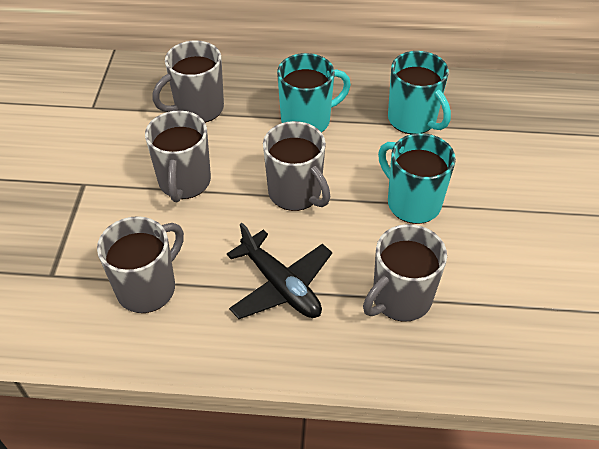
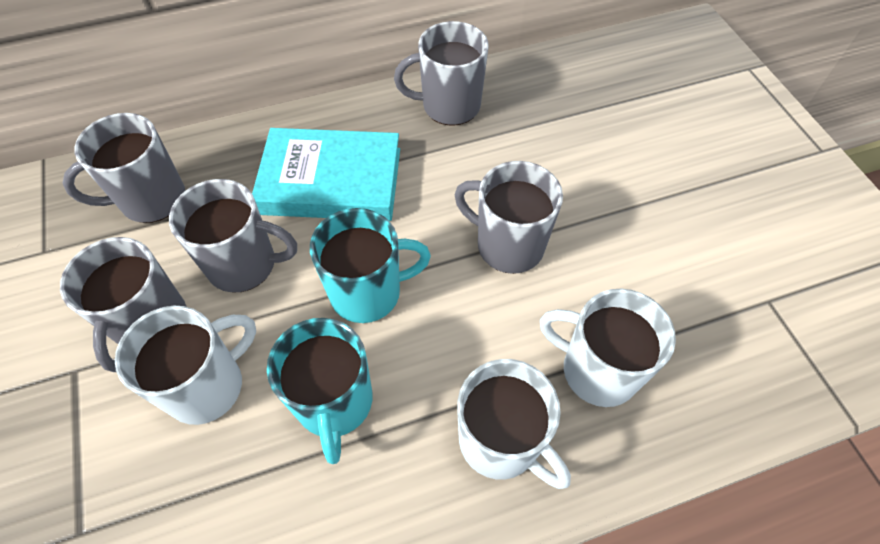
black plane: 1 -> 0
turquoise book: 0 -> 1
turquoise mug: 3 -> 2
white mug: 0 -> 3

